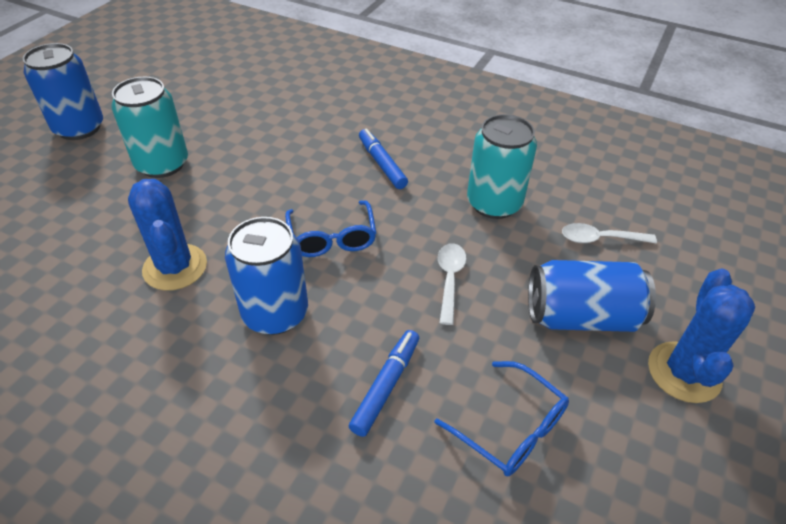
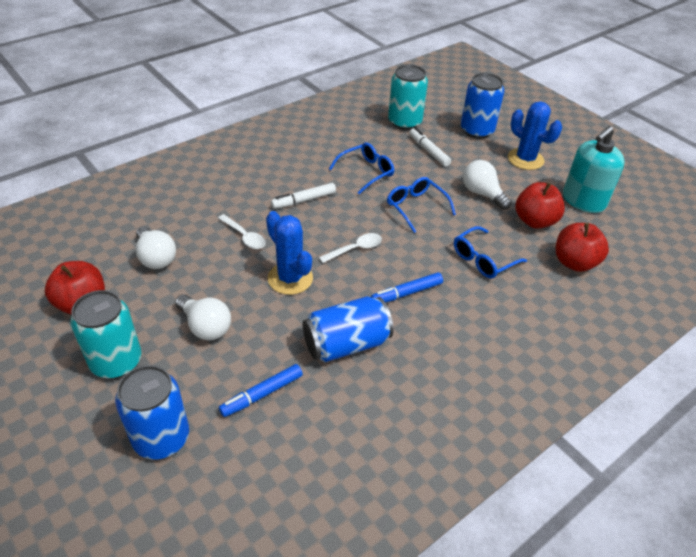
blue glasses: 2 -> 3
red apple: 0 -> 3
turquoise soap dispenser: 0 -> 1
white light bulb: 0 -> 3
white marker: 0 -> 2

